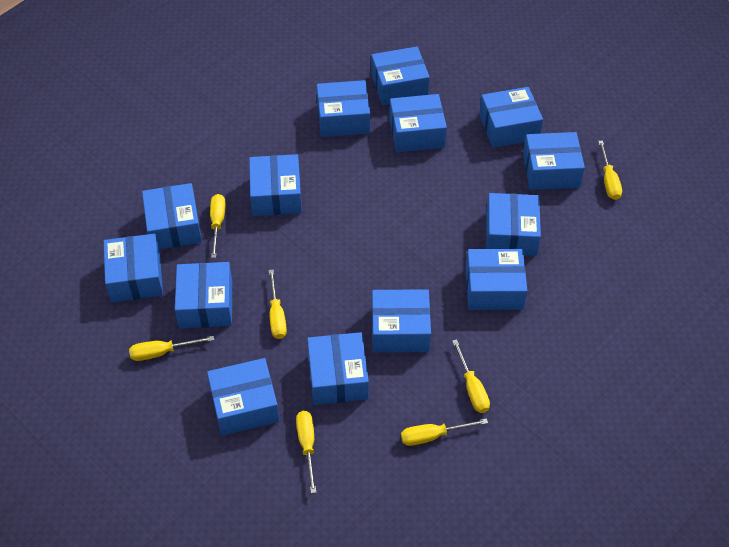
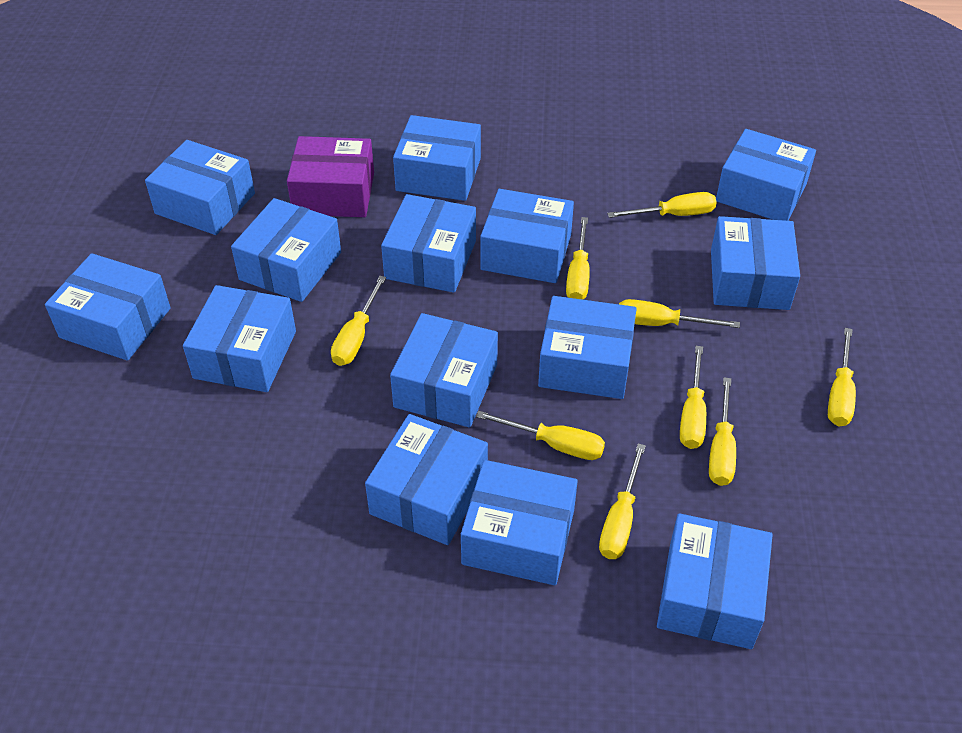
purple box: 0 -> 1
yellow screwdriver: 7 -> 9

